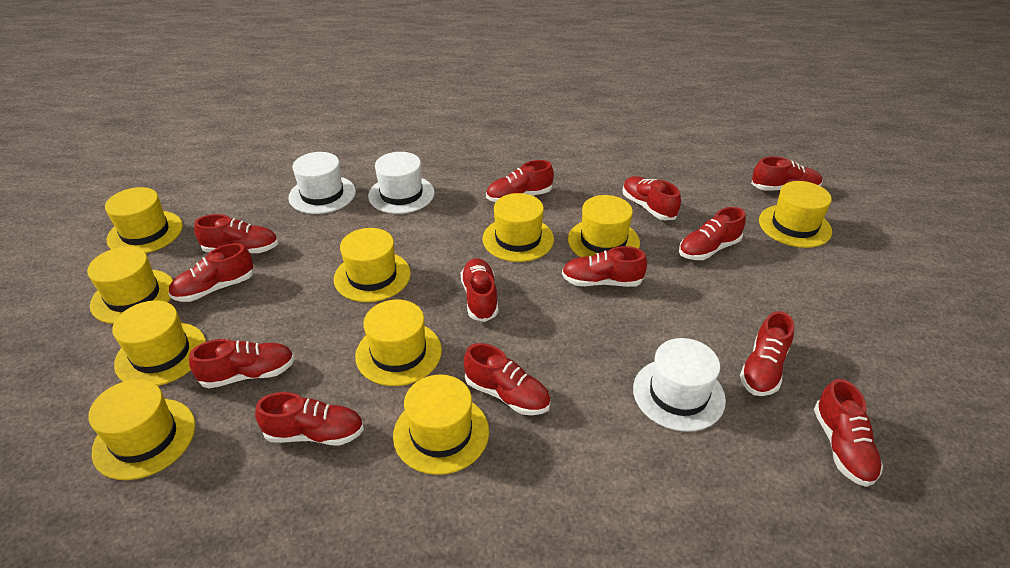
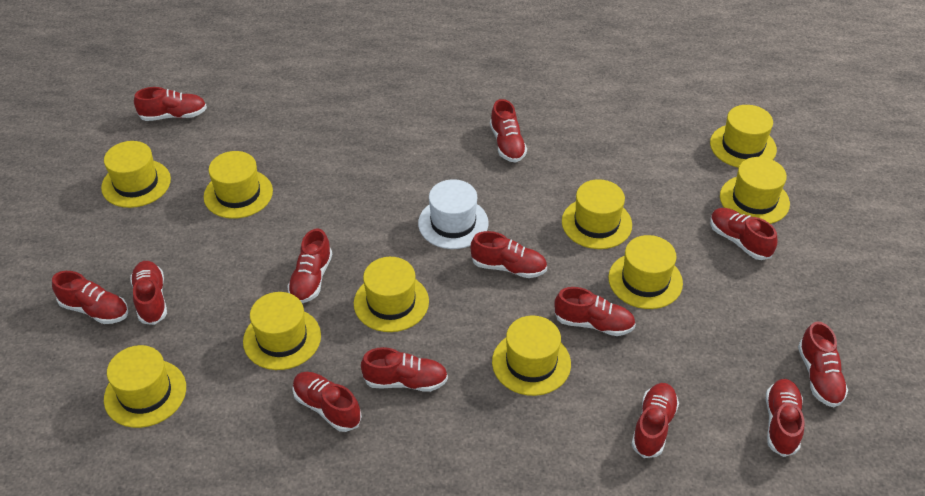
white hat: 3 -> 1

